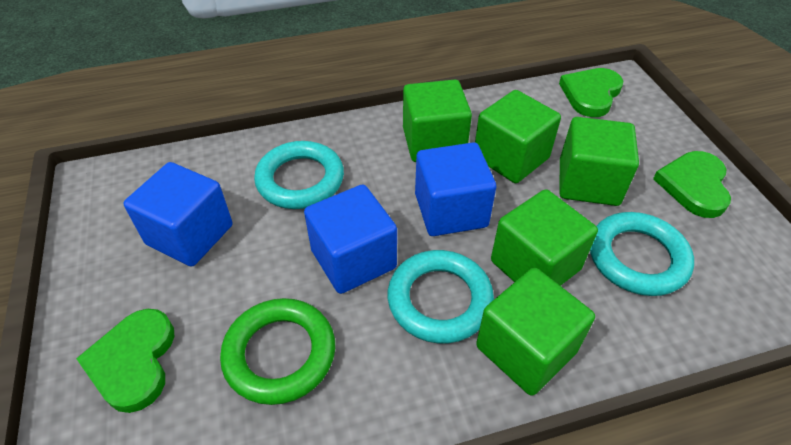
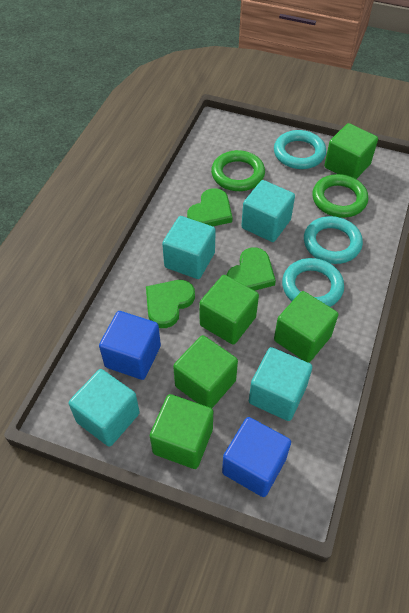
blue cube: 3 -> 2
green ring: 1 -> 2
turquoise cube: 0 -> 4

